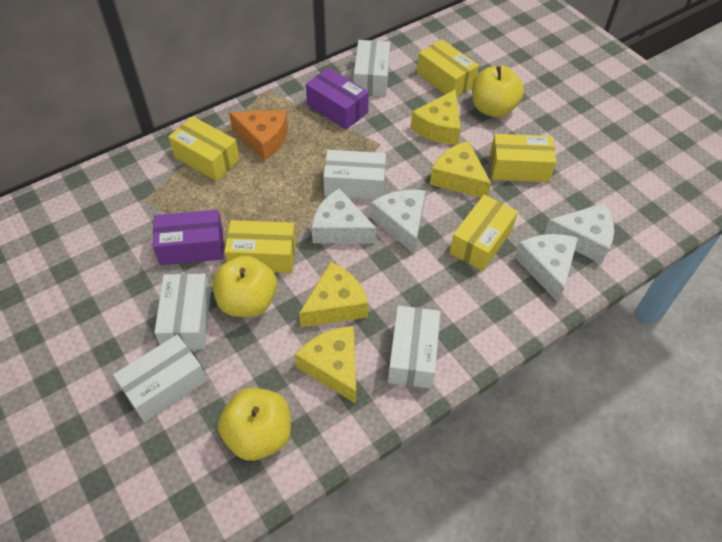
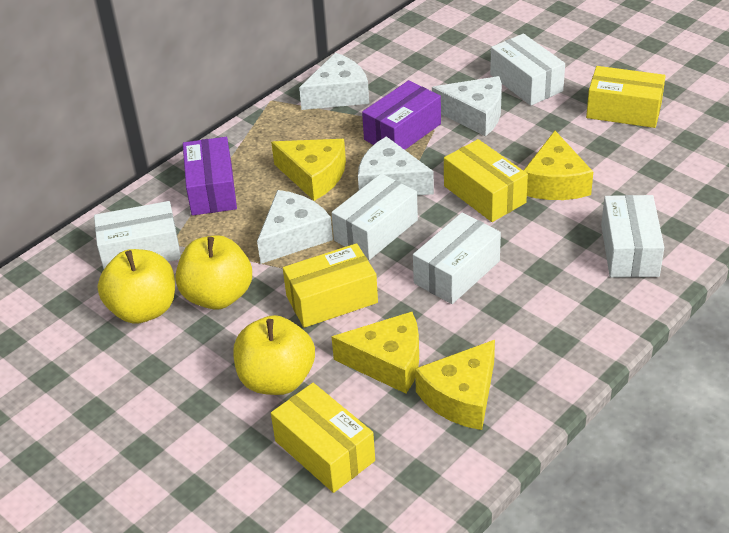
orange cheese: 1 -> 0
yellow box: 5 -> 4

